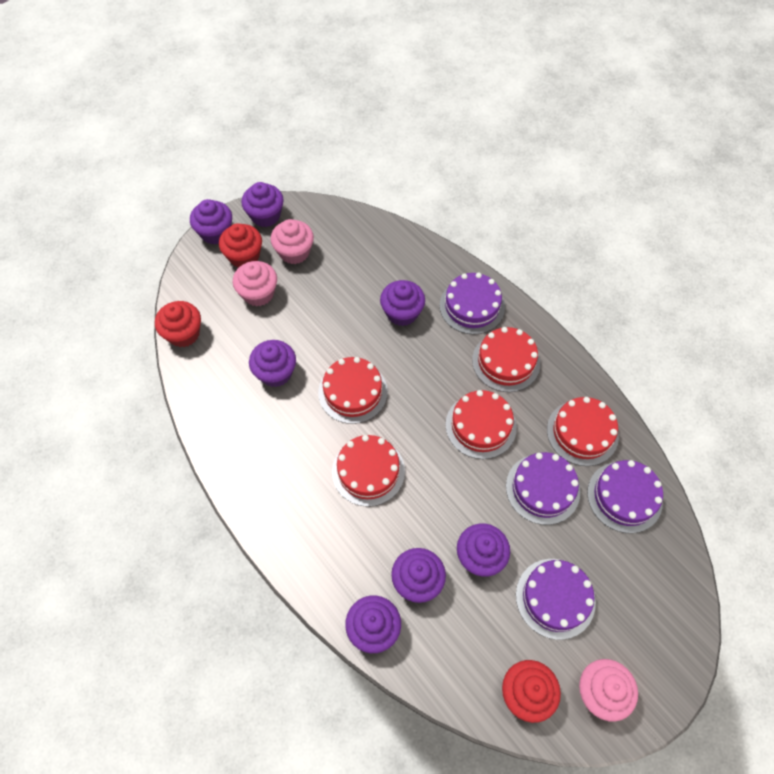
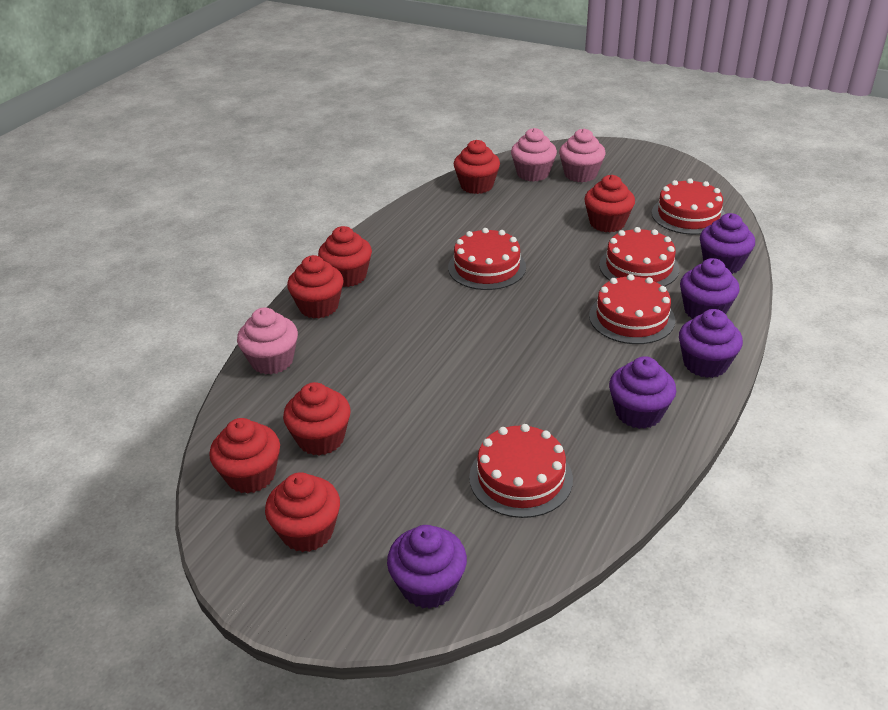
purple cake: 4 -> 0
purple cupcake: 7 -> 5
red cupcake: 3 -> 7

